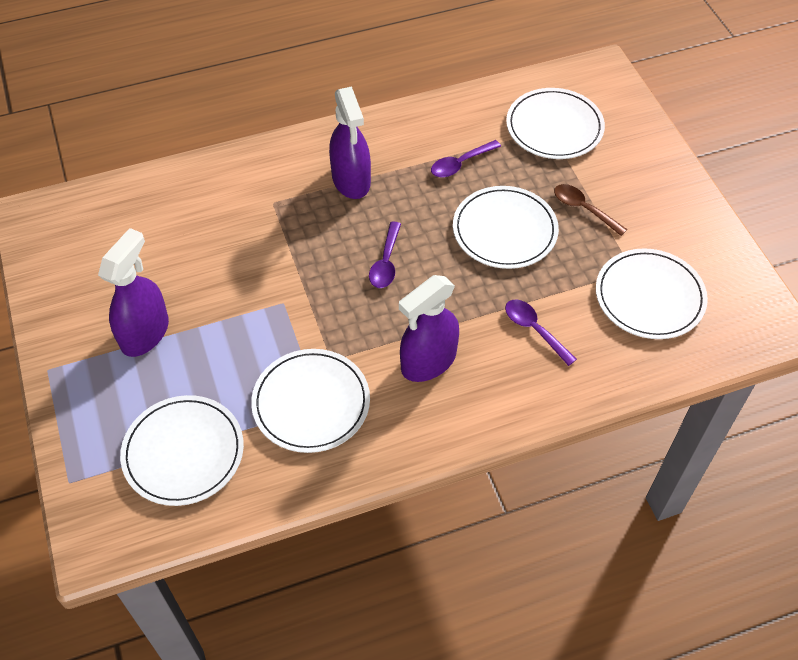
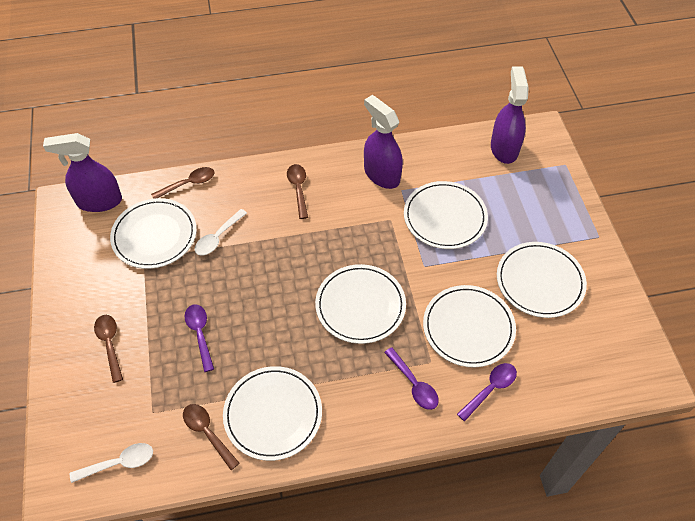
brown spoon: 1 -> 4
white plate: 5 -> 6
white spoon: 0 -> 2

